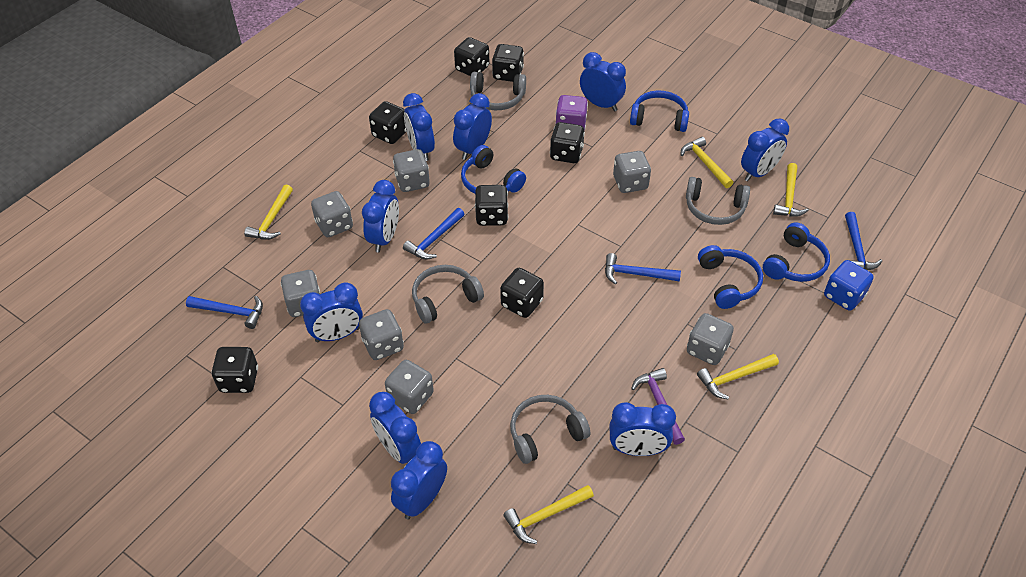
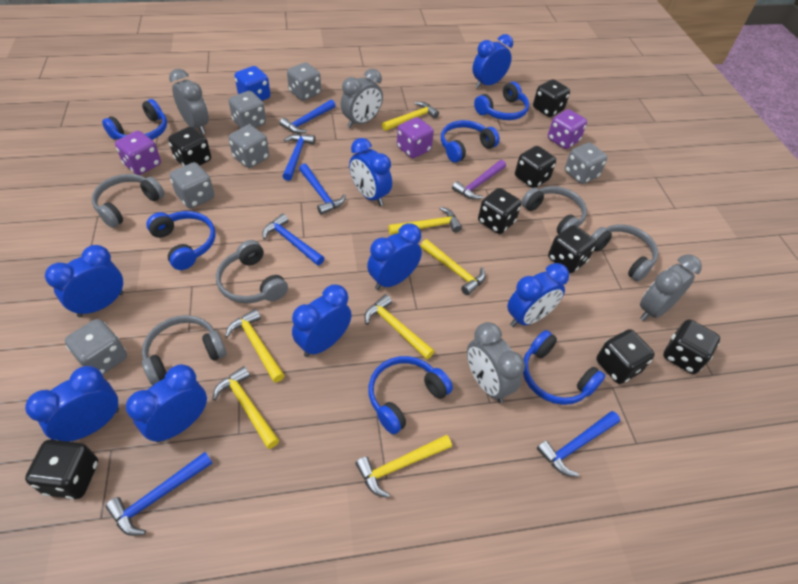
black dice: 7 -> 8
blue clock: 9 -> 8
blue hammer: 4 -> 6
blue headphones: 4 -> 6
grey clock: 0 -> 4
grey dice: 7 -> 6
grey headphones: 4 -> 5
purple dice: 1 -> 3
yellow hammer: 5 -> 7

